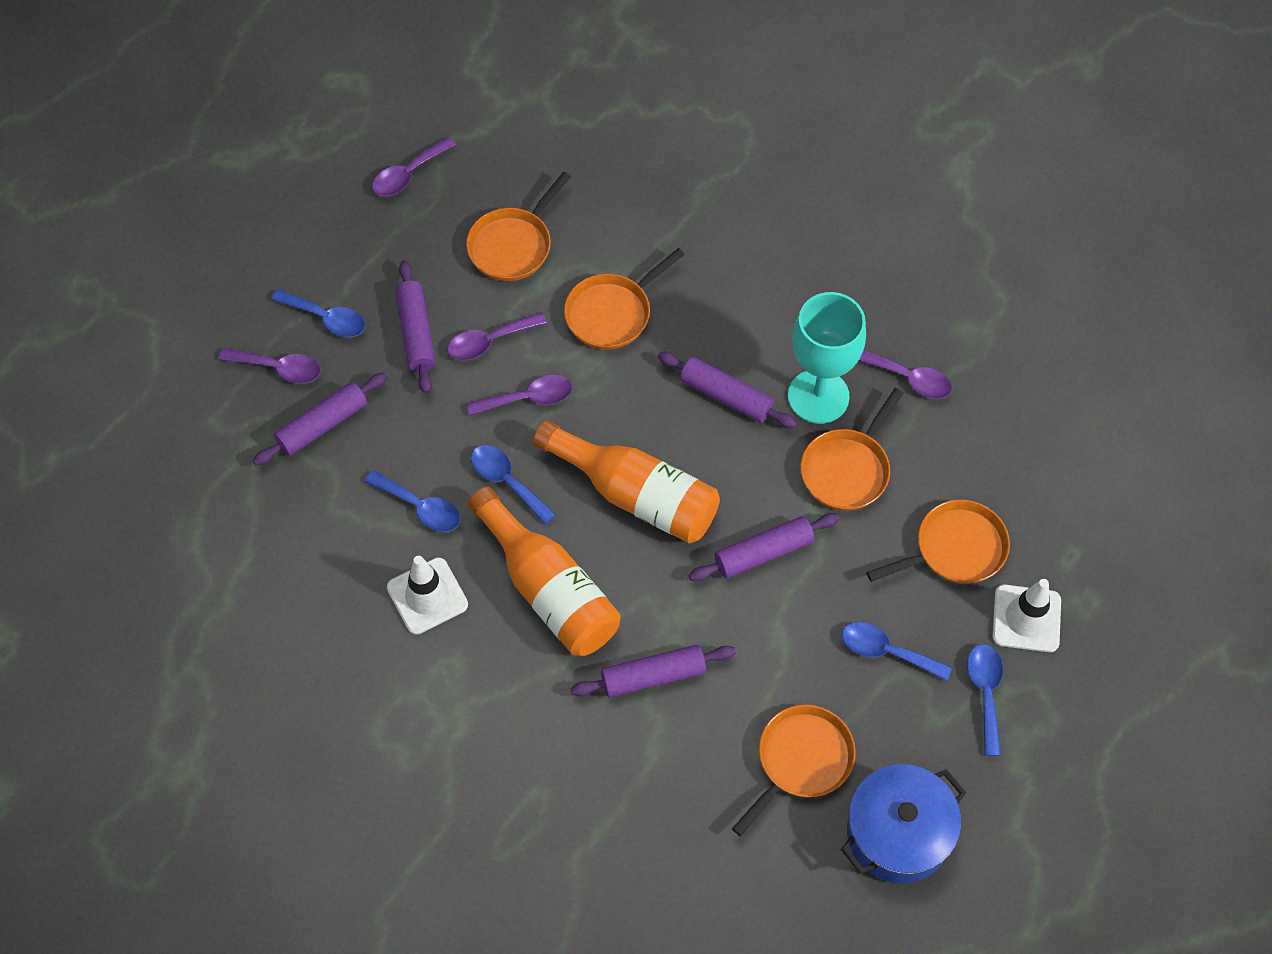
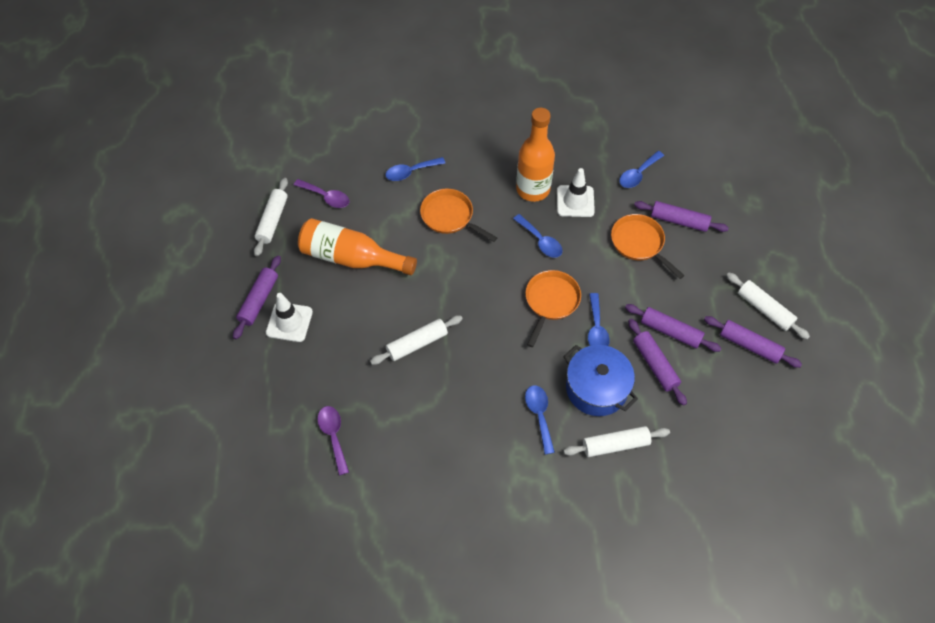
orange pan: 5 -> 3
purple spoon: 5 -> 2
turquoise goblet: 1 -> 0
white rolling pin: 0 -> 4

